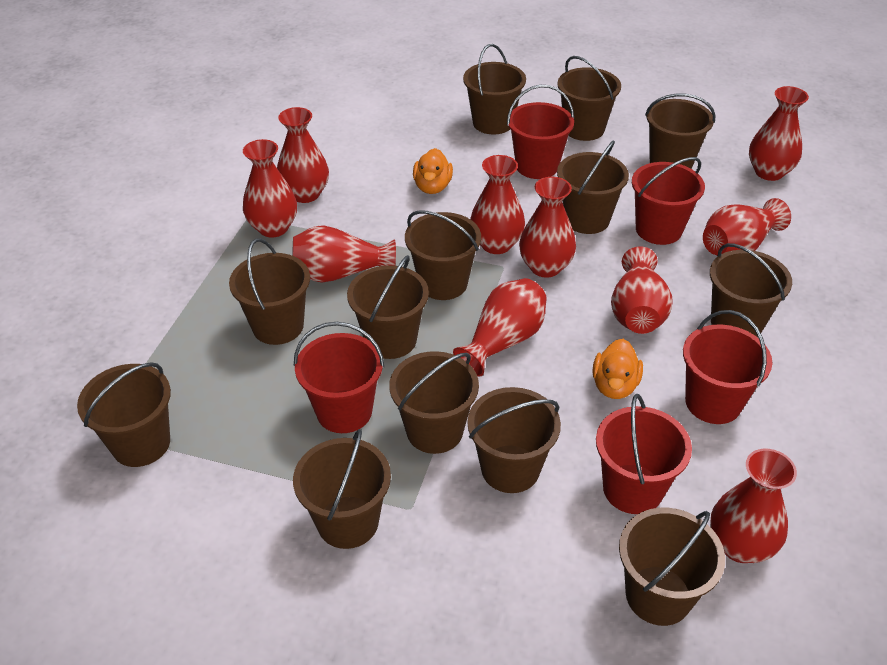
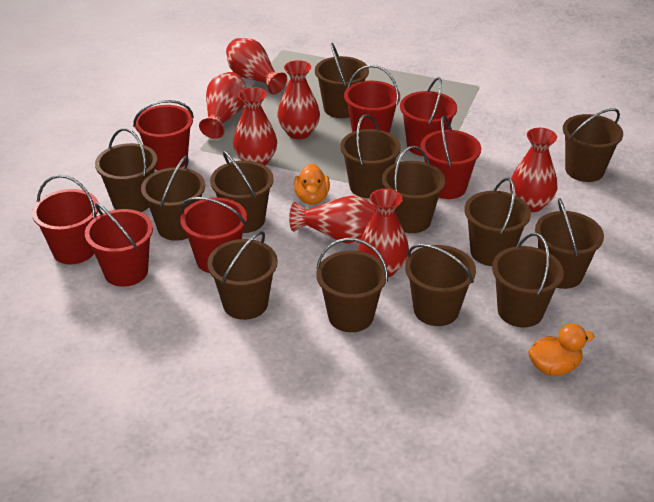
red bucket: 5 -> 7
red vase: 10 -> 7

